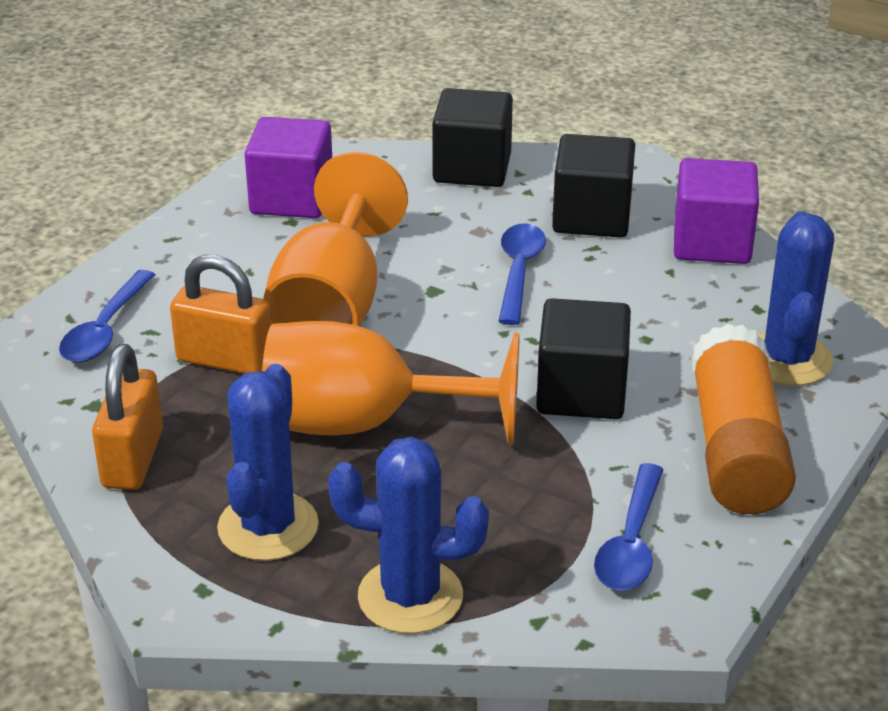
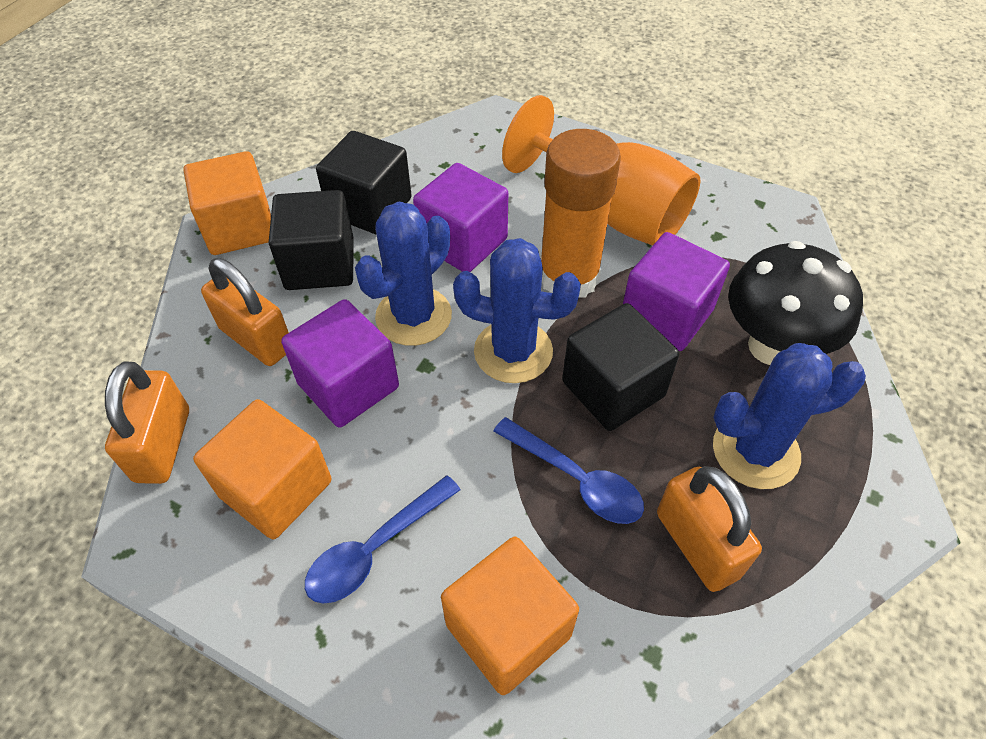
black mushroom: 0 -> 1
blue spoon: 3 -> 2
orange cube: 0 -> 3
orange goblet: 2 -> 1
orange padlock: 2 -> 3
purple cube: 2 -> 3

